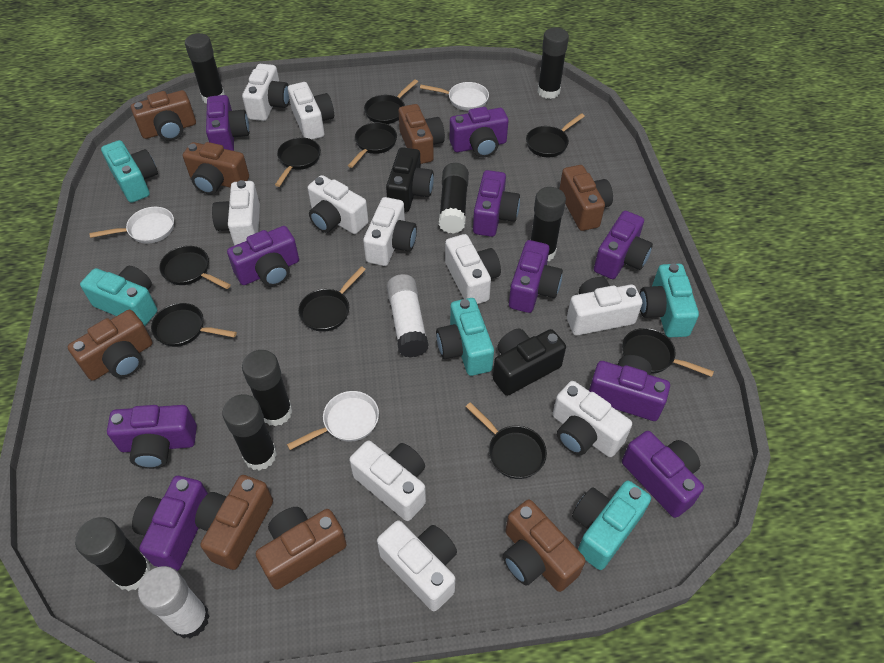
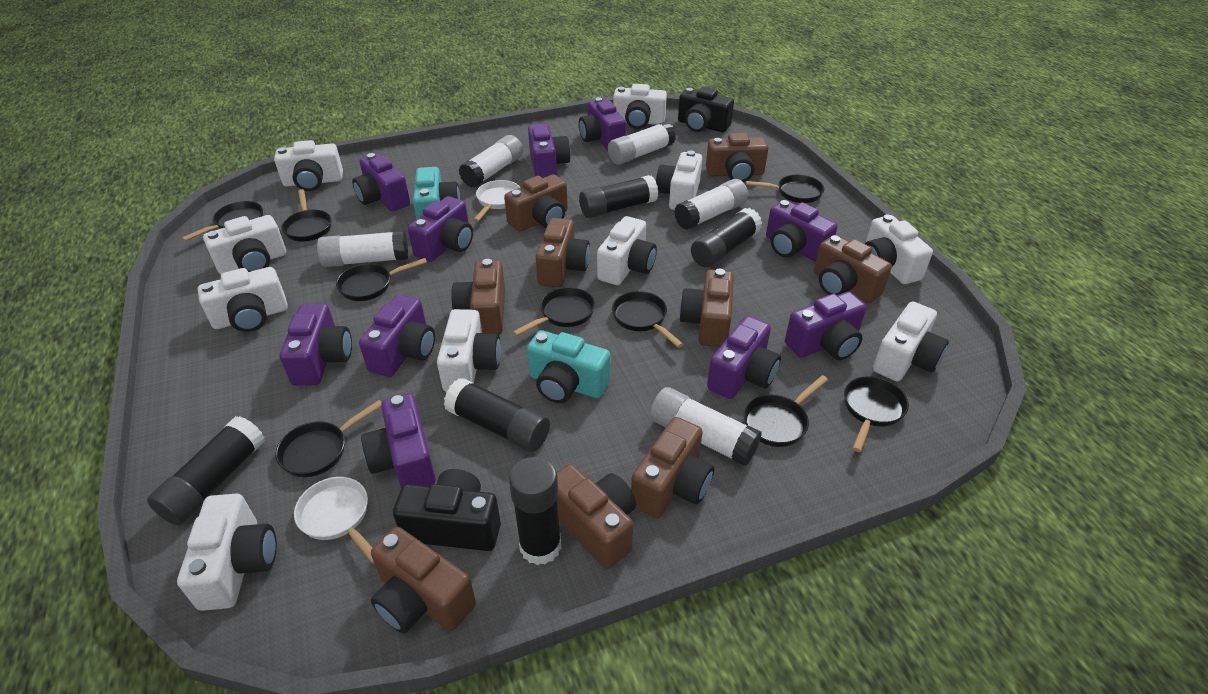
black glue stick: 7 -> 5
brown camera: 8 -> 9
turquoise camera: 5 -> 2
white glue stick: 2 -> 5
white pan: 3 -> 2

